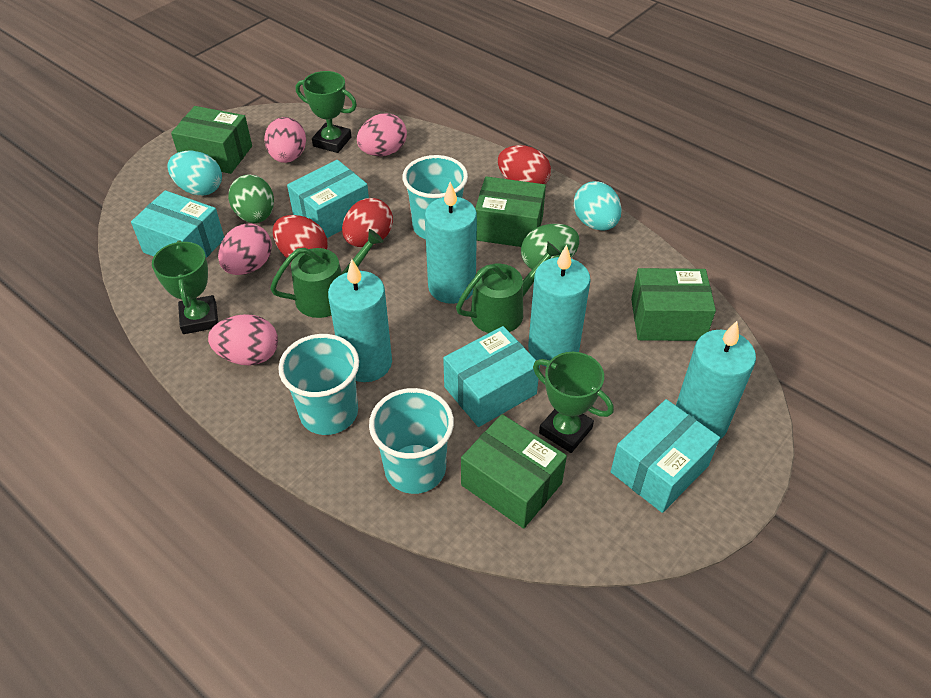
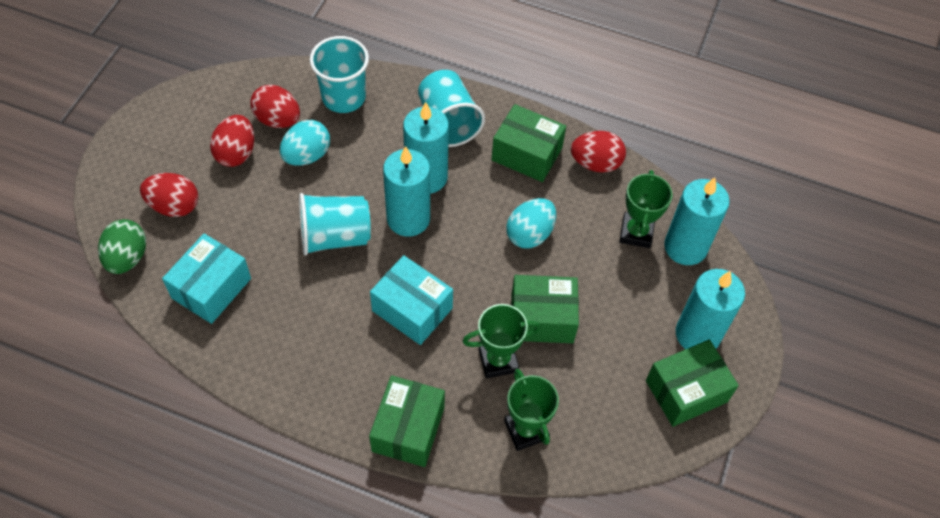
green egg: 2 -> 1
green watering can: 2 -> 0
pink egg: 4 -> 0
red egg: 3 -> 4
turquoise box: 4 -> 2

